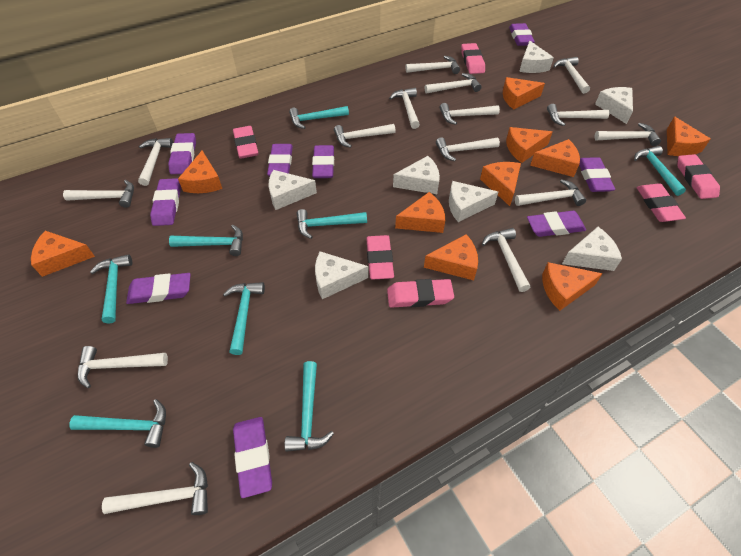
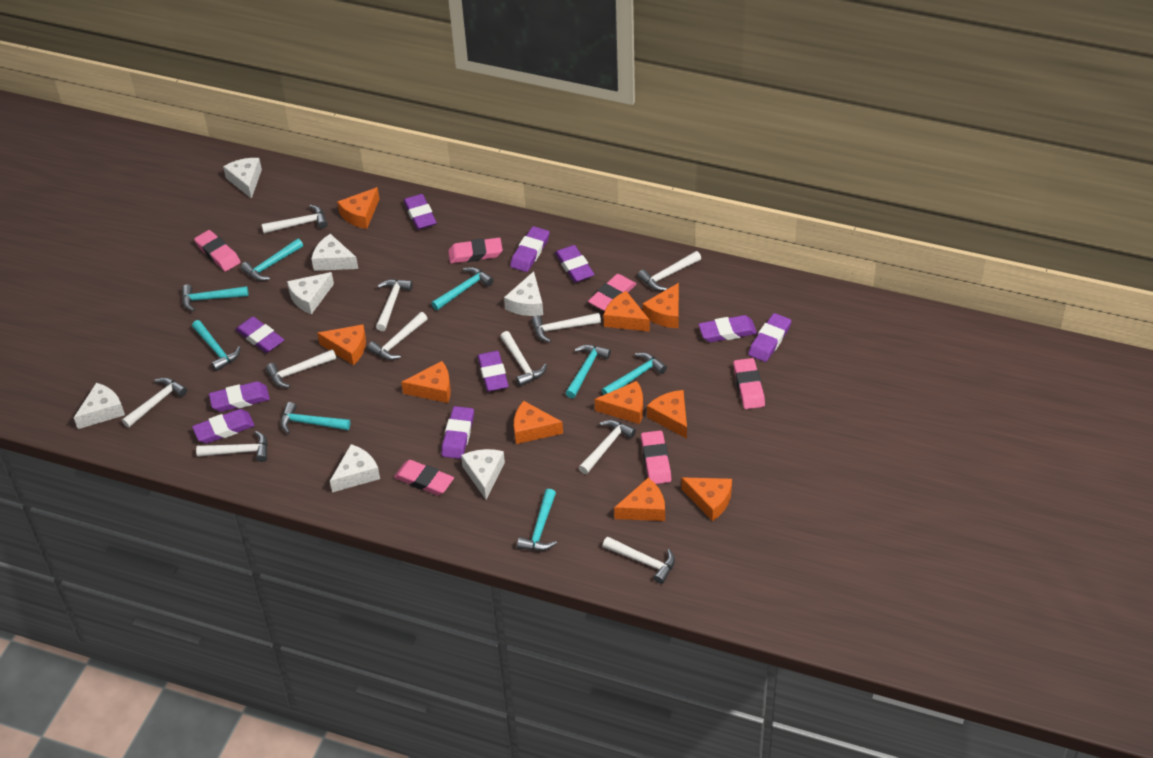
purple eraser: 9 -> 10
white hammer: 15 -> 11

